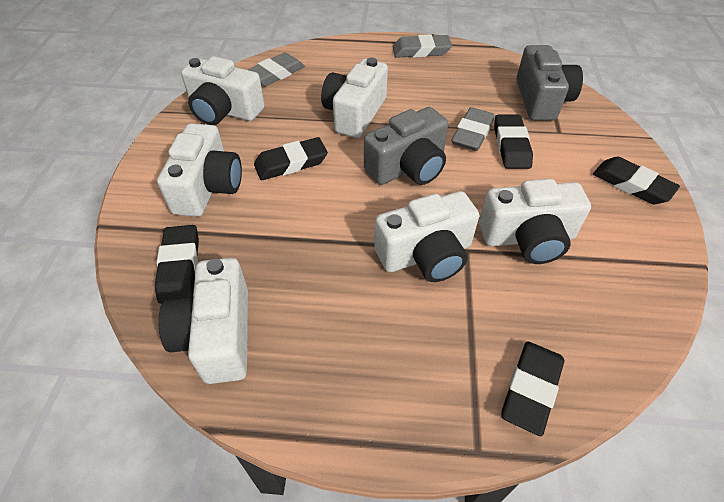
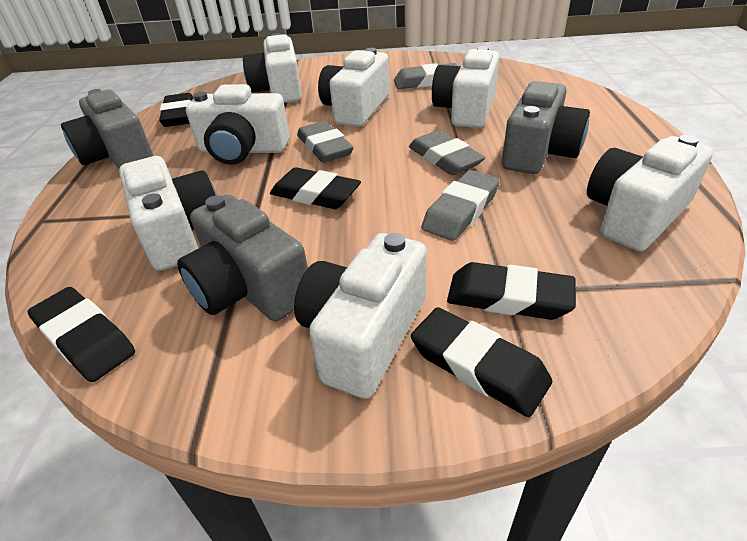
grey camera: 2 -> 3
grey eraser: 3 -> 4
white camera: 6 -> 7

